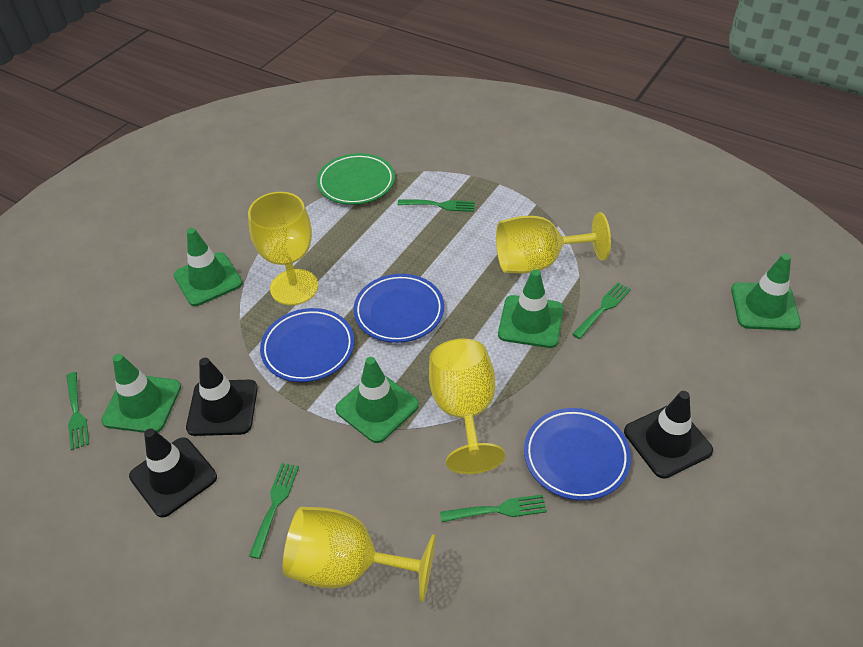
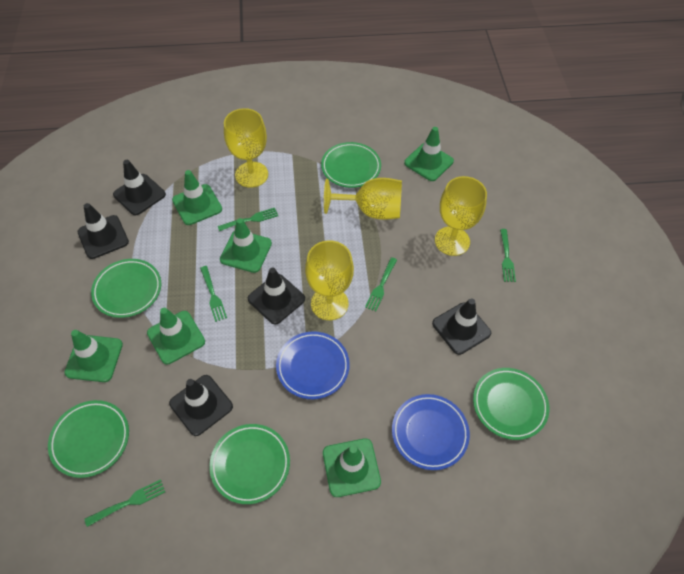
black traffic cone: 3 -> 5
blue plate: 3 -> 2
green plate: 1 -> 5
green traffic cone: 5 -> 6

